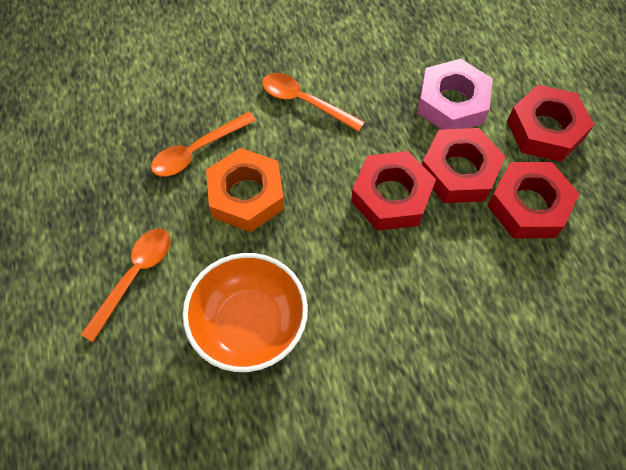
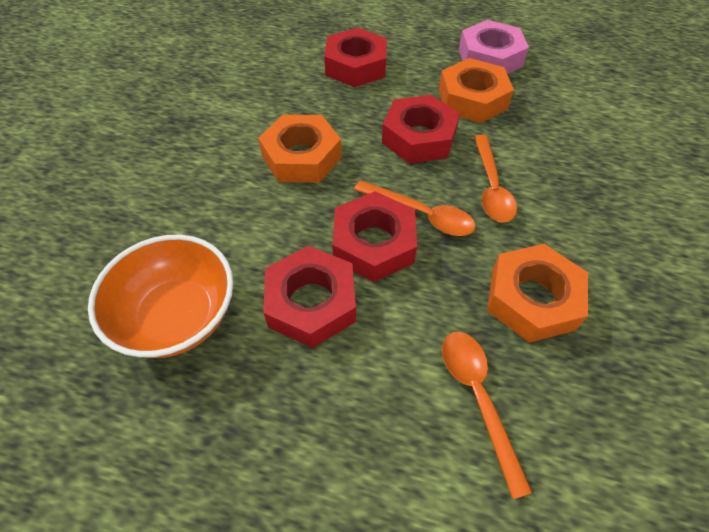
orange nut: 1 -> 3

